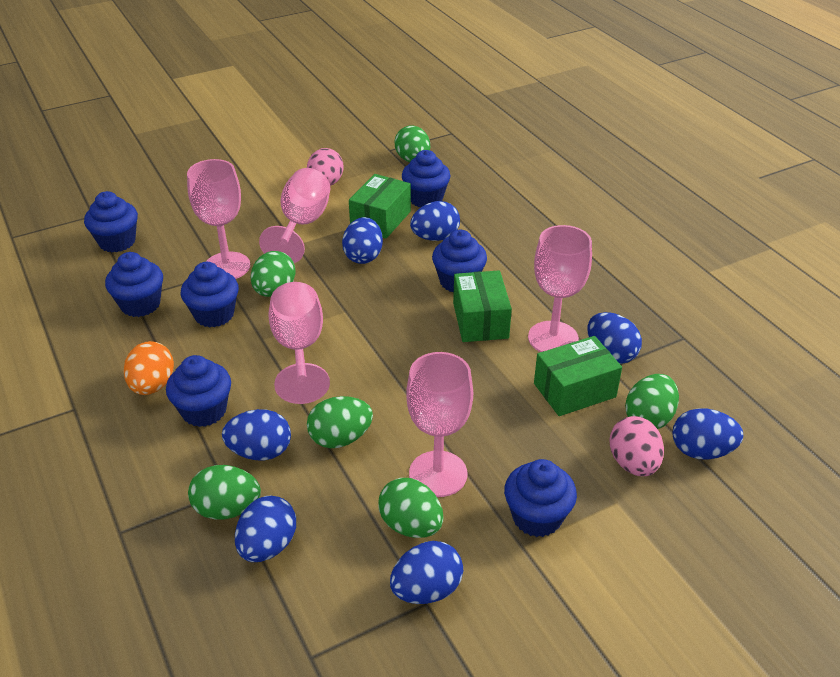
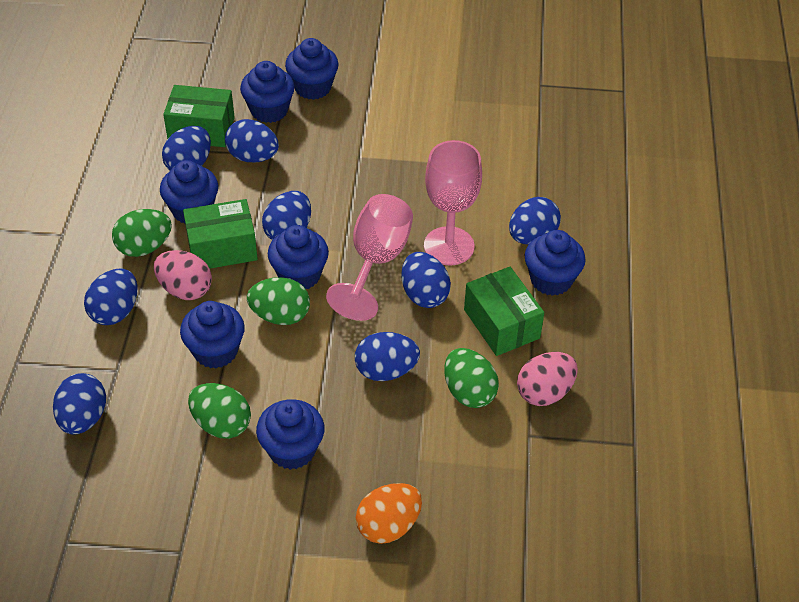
blue egg: 7 -> 8
green egg: 6 -> 4
pink goblet: 5 -> 2

